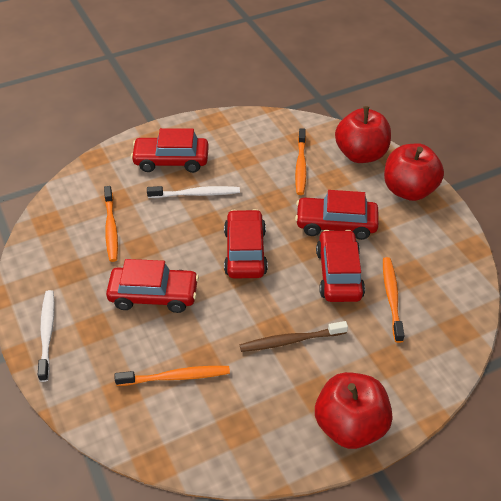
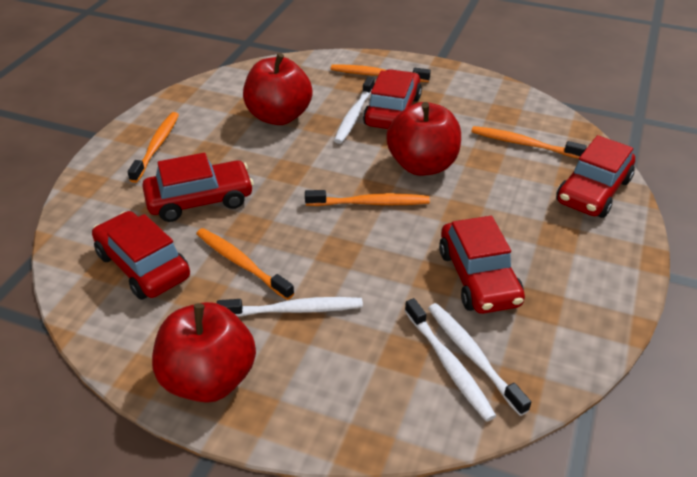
brown toothbrush: 1 -> 0
orange toothbrush: 4 -> 5
white toothbrush: 2 -> 4

